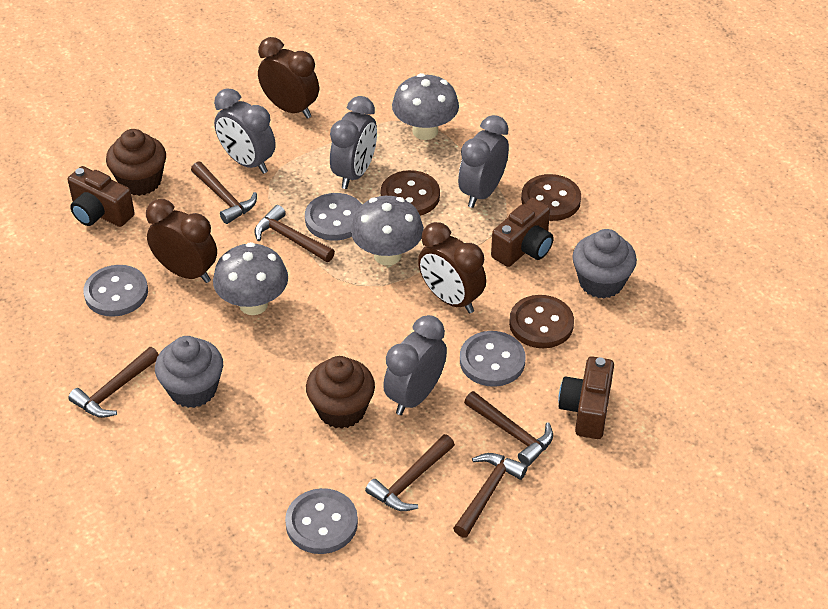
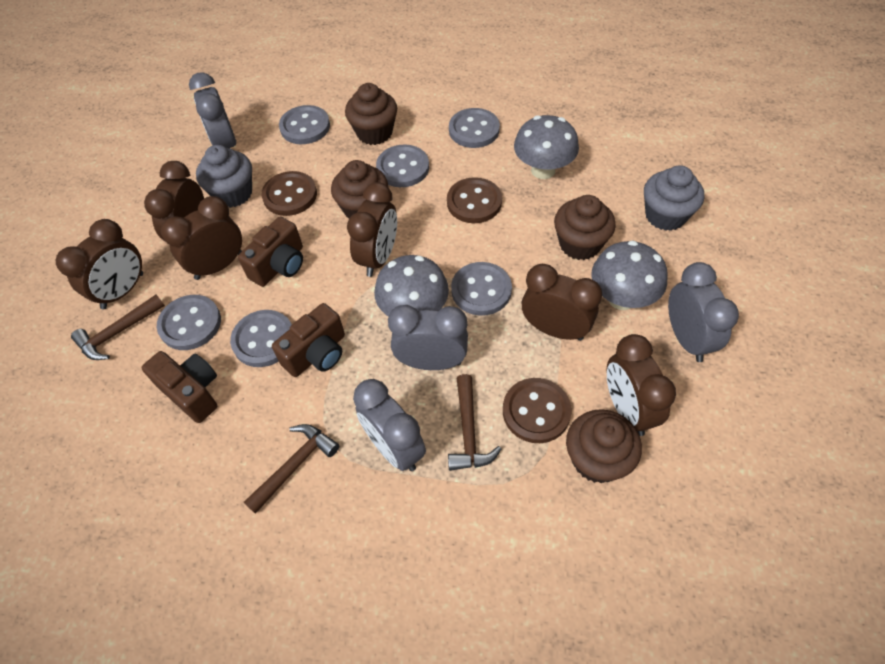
brown clock: 3 -> 6
brown cupcake: 2 -> 4
brown hammer: 6 -> 3
grey button: 4 -> 6

